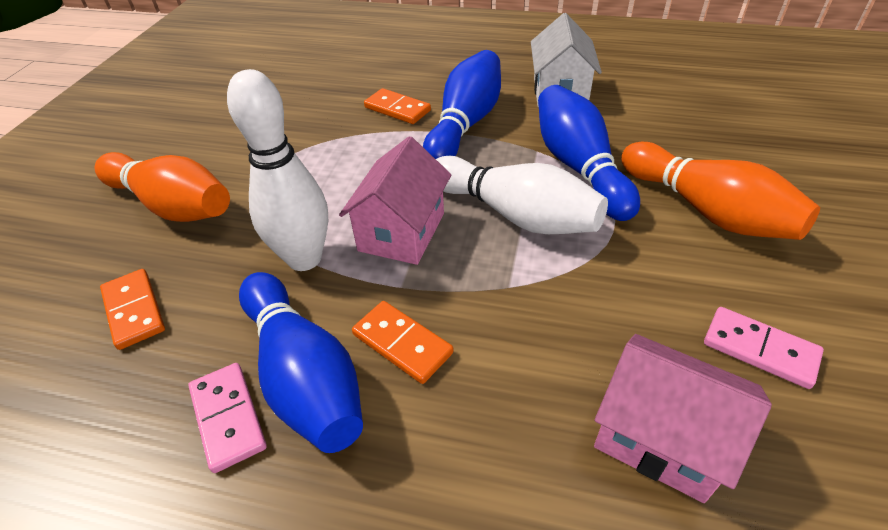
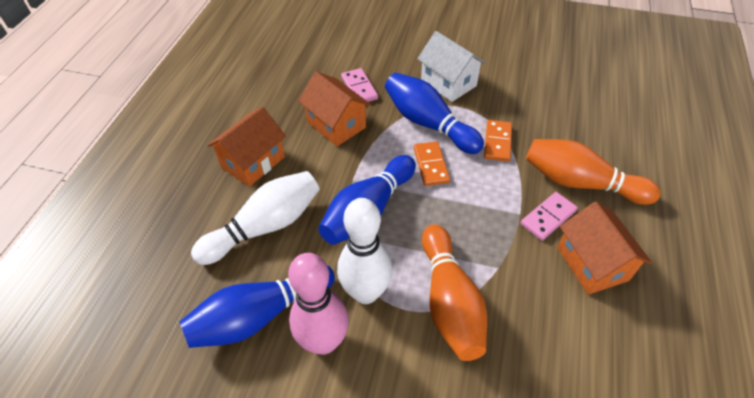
orange domino: 3 -> 2
orange house: 0 -> 3
pink bowling pin: 0 -> 1
pink house: 2 -> 0

